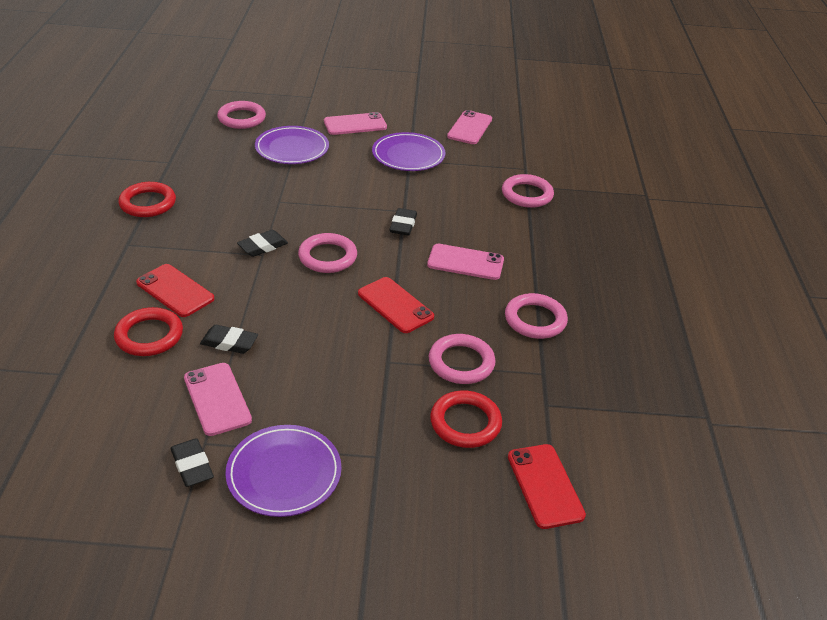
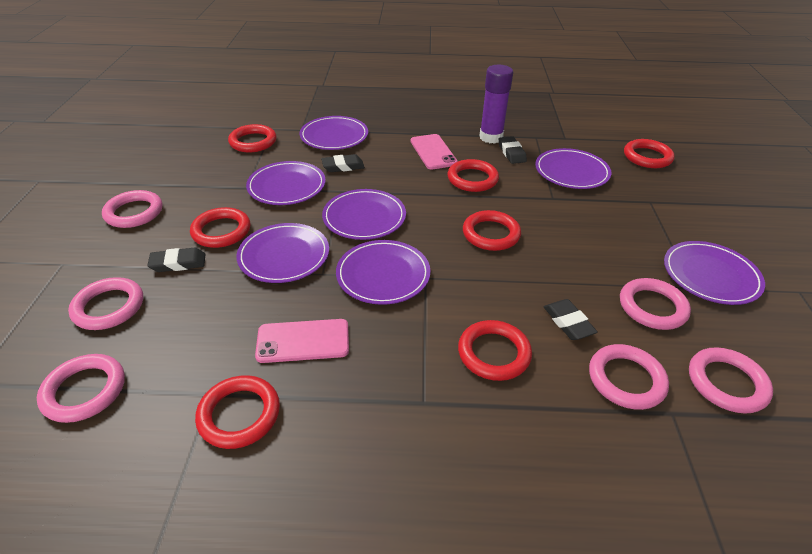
pink phone: 4 -> 2
pink ring: 5 -> 6
purple glue stick: 0 -> 1
purple plate: 3 -> 7
red phone: 3 -> 0
red ring: 3 -> 7

